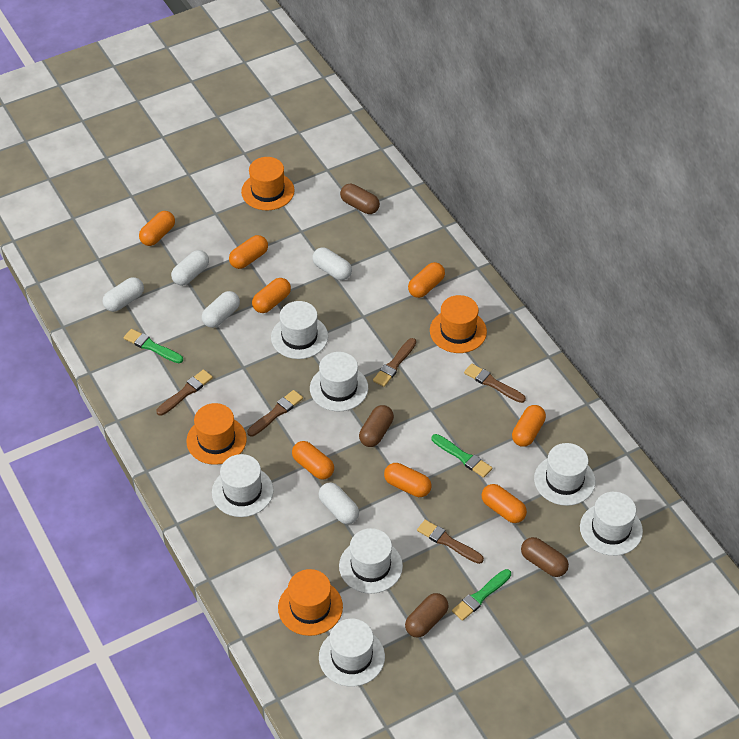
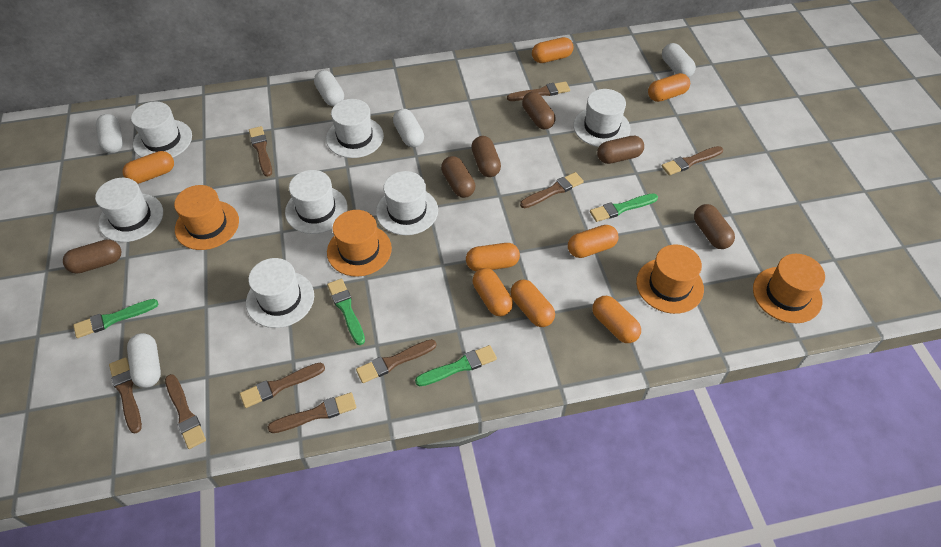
brown brush: 5 -> 9
brown capsule: 4 -> 6
green brush: 3 -> 4

